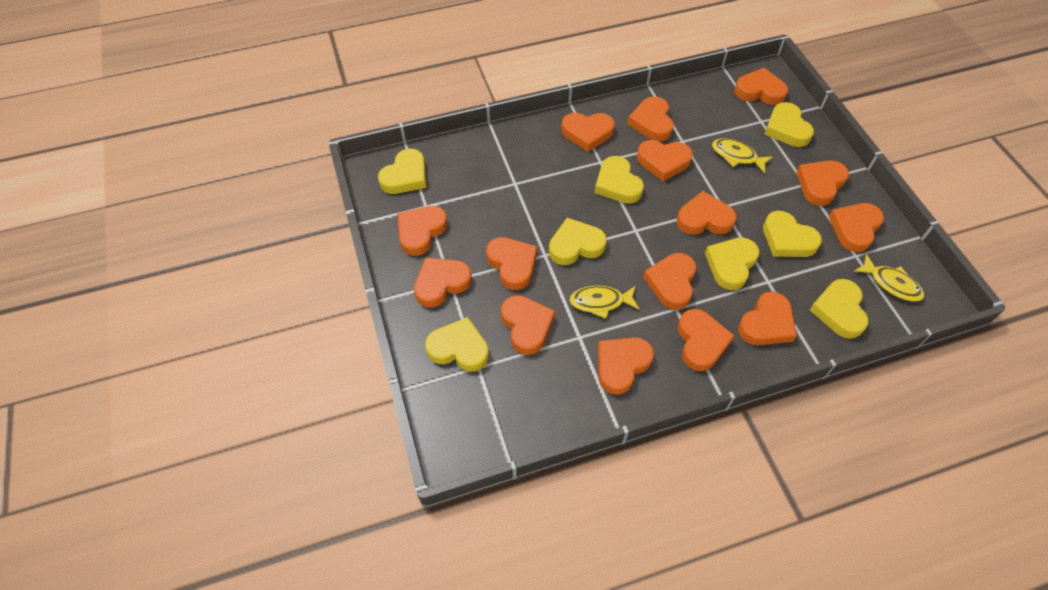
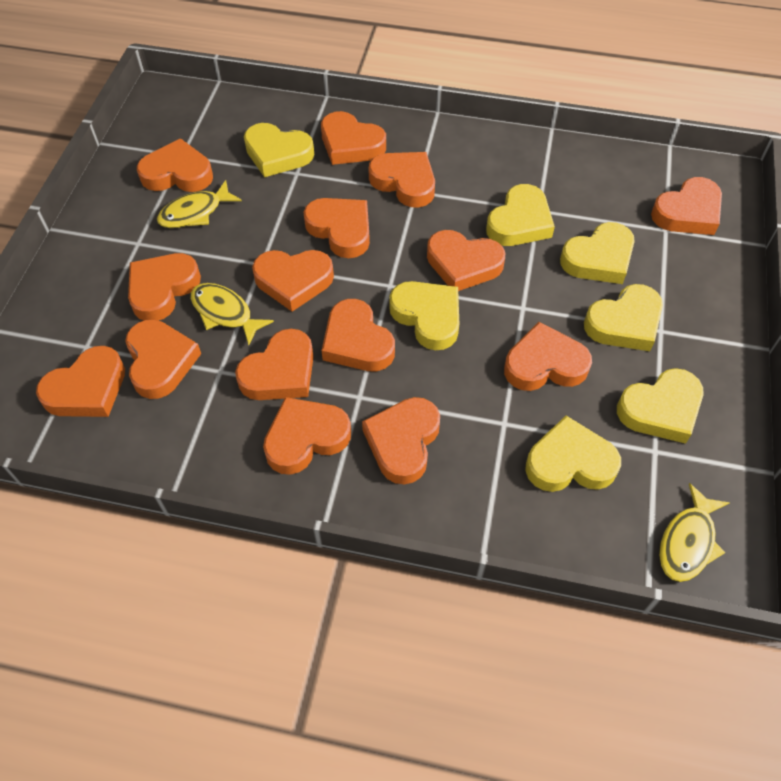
yellow heart: 8 -> 7

